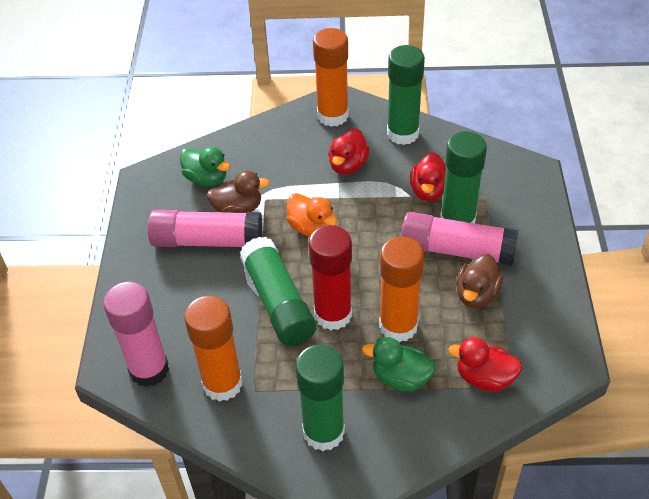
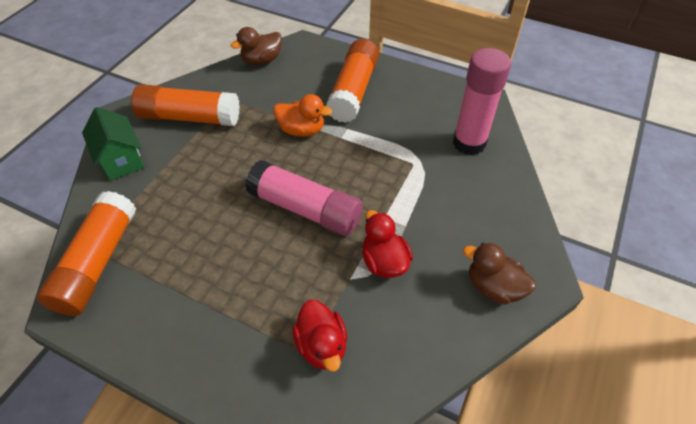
green duck: 2 -> 0
green glue stick: 4 -> 0
green house: 0 -> 1
pink glue stick: 3 -> 2
red duck: 3 -> 2
red glue stick: 1 -> 0

